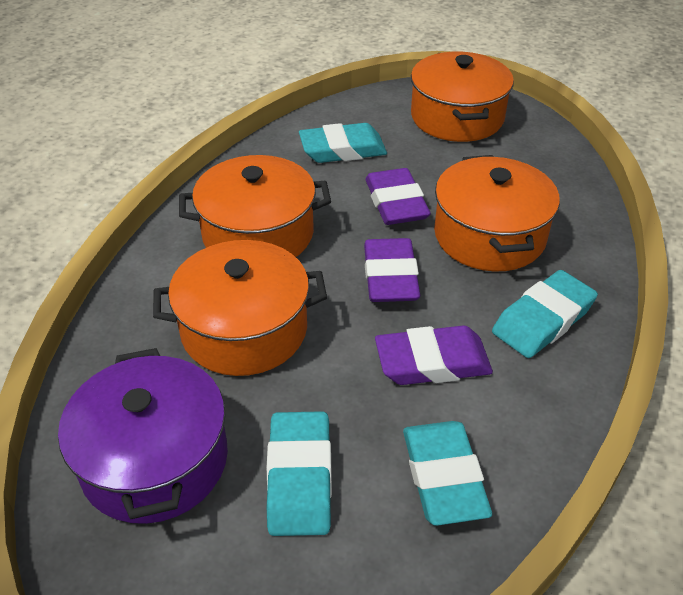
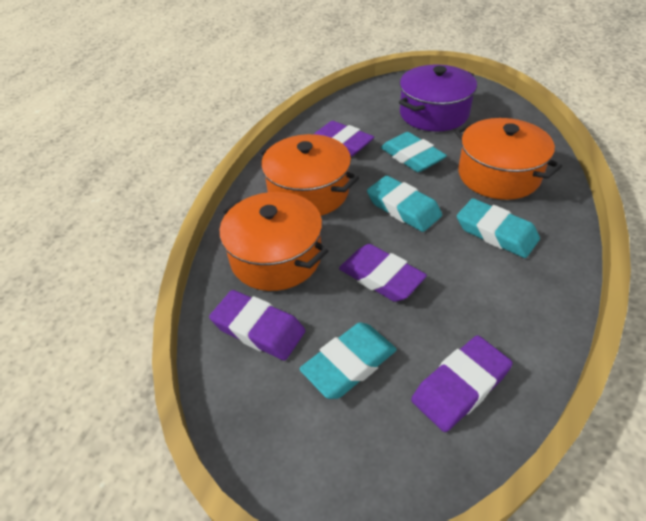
orange pot: 4 -> 3
purple eraser: 3 -> 4

